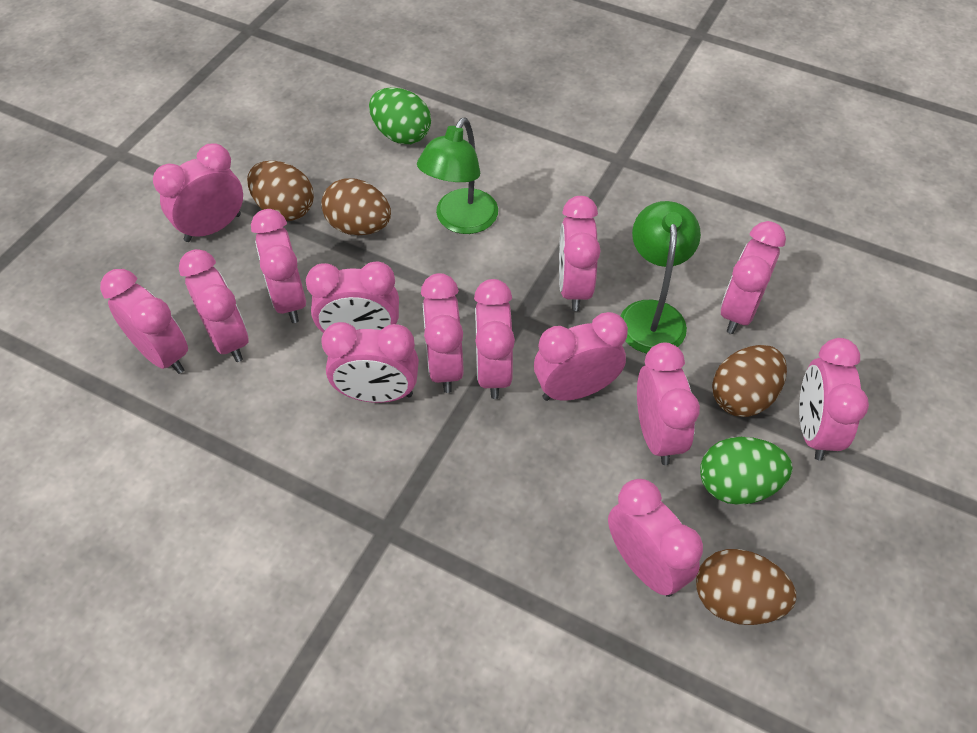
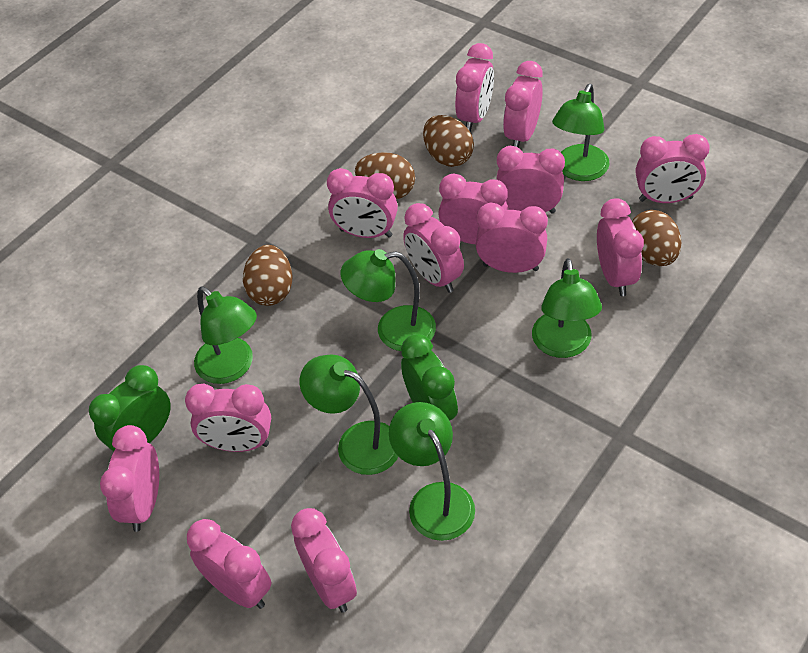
green clock: 0 -> 2
green egg: 2 -> 0
green lamp: 2 -> 6
pink clock: 14 -> 13

